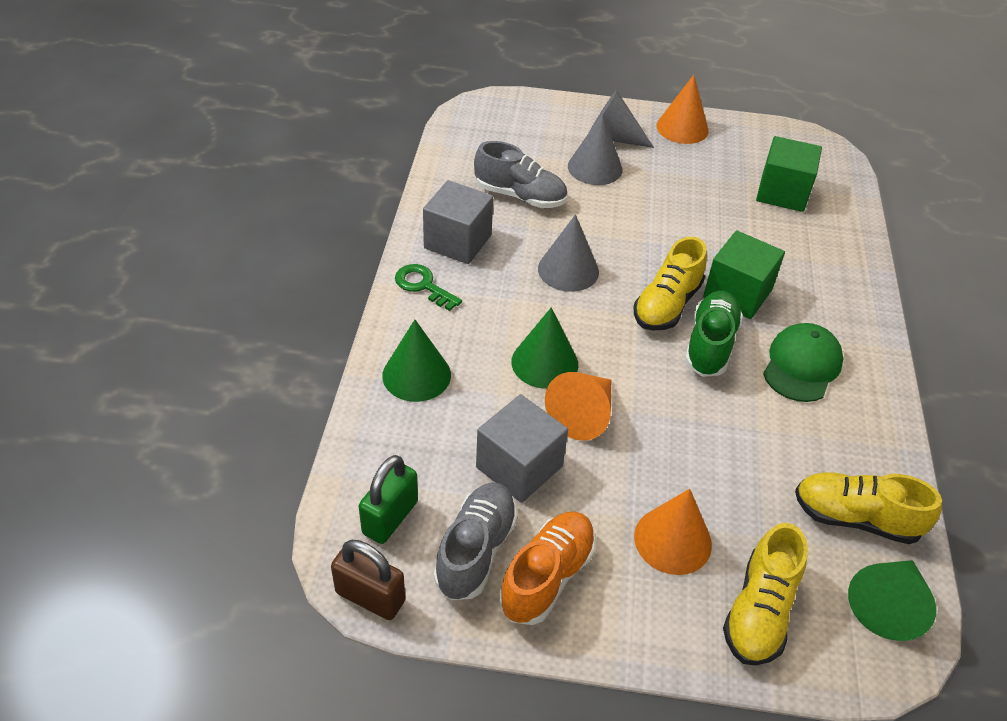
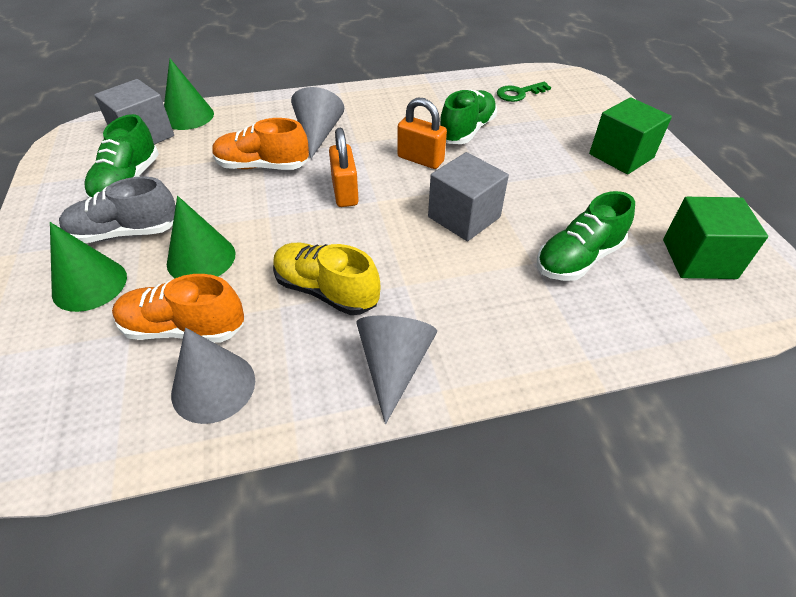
brown padlock: 1 -> 0
green cap: 1 -> 0
green padlock: 1 -> 0
green shoe: 1 -> 3
grey shoe: 2 -> 1
orange cone: 3 -> 0
orange padlock: 0 -> 2
orange shoe: 1 -> 2
yellow shoe: 3 -> 1

